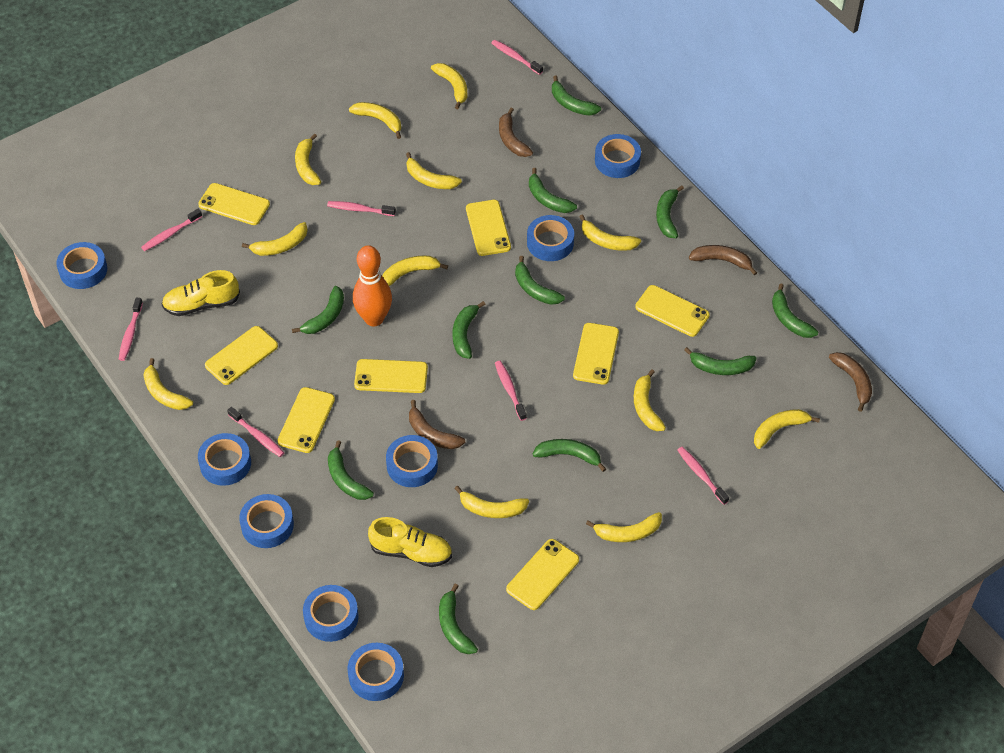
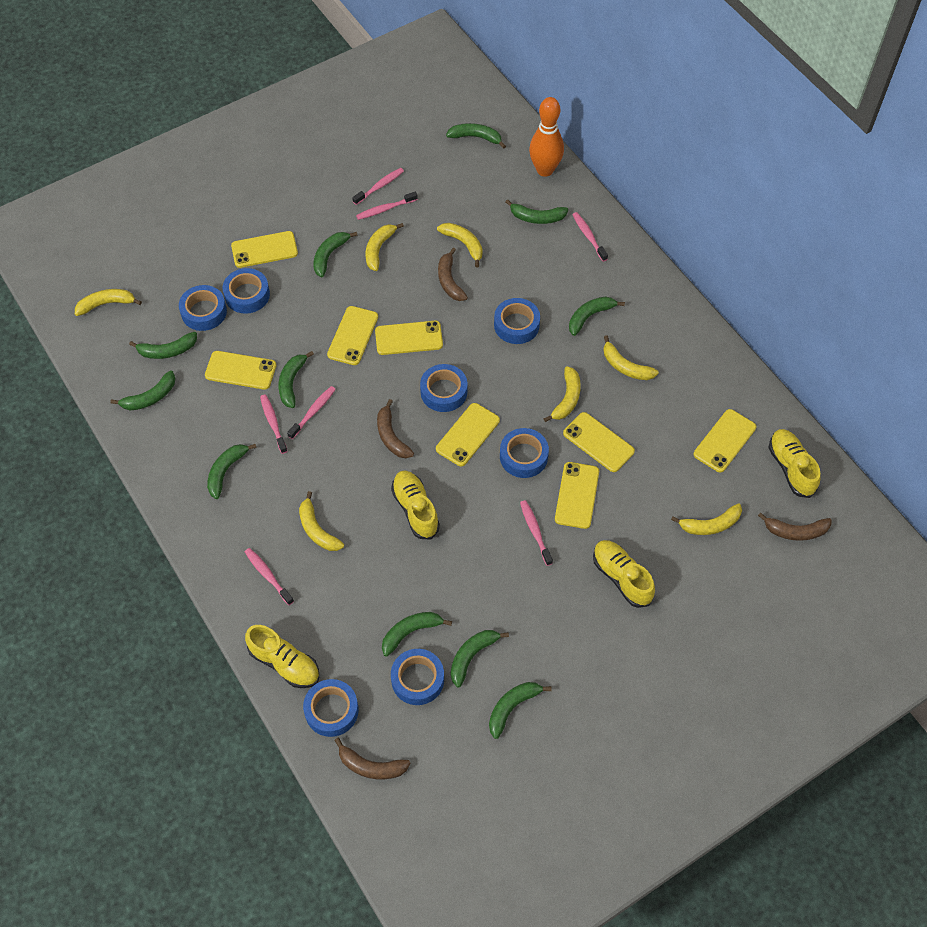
blue tape: 8 -> 7
yellow banana: 12 -> 7
yellow shoe: 2 -> 4

